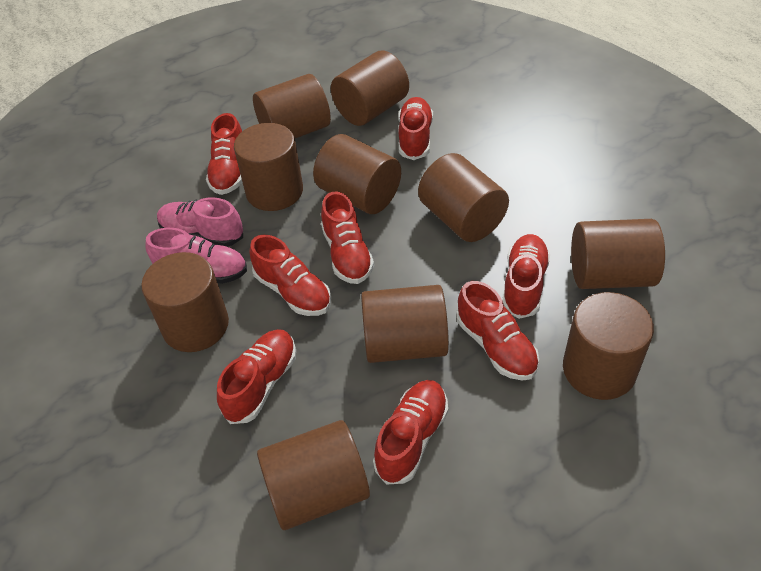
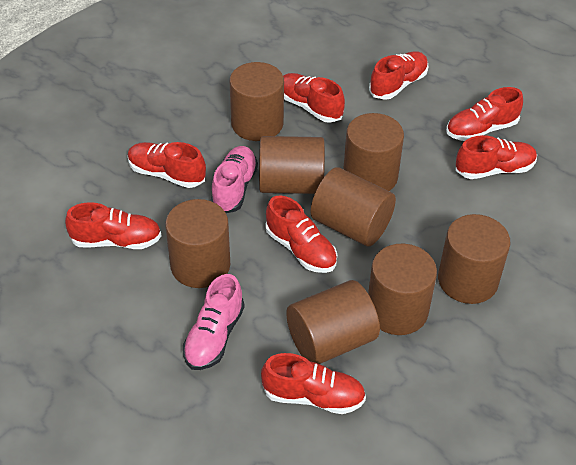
brown cylinder: 10 -> 8

